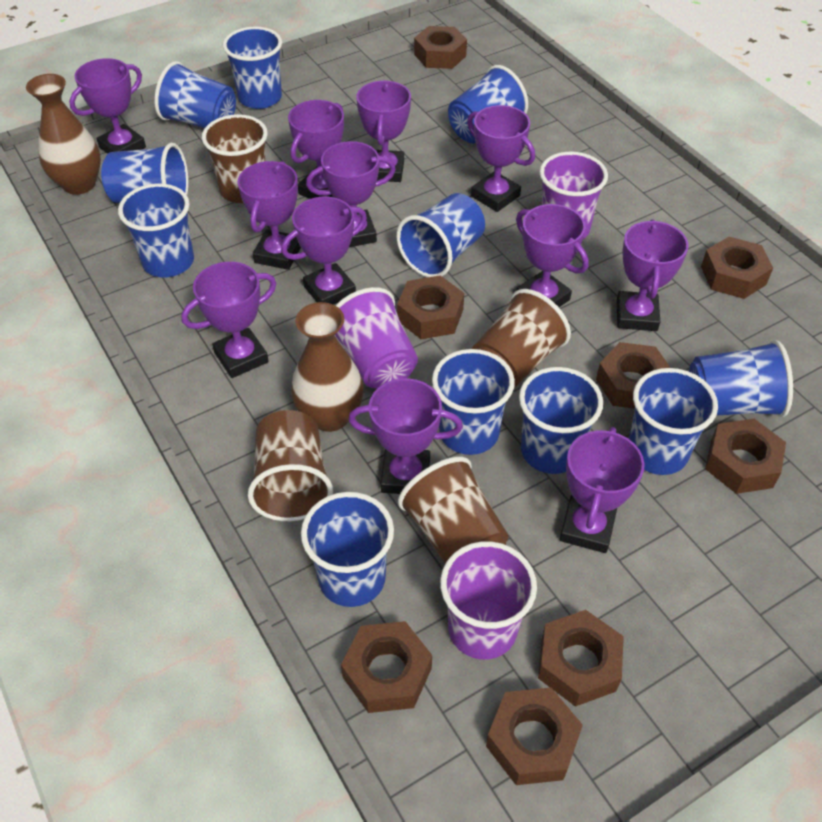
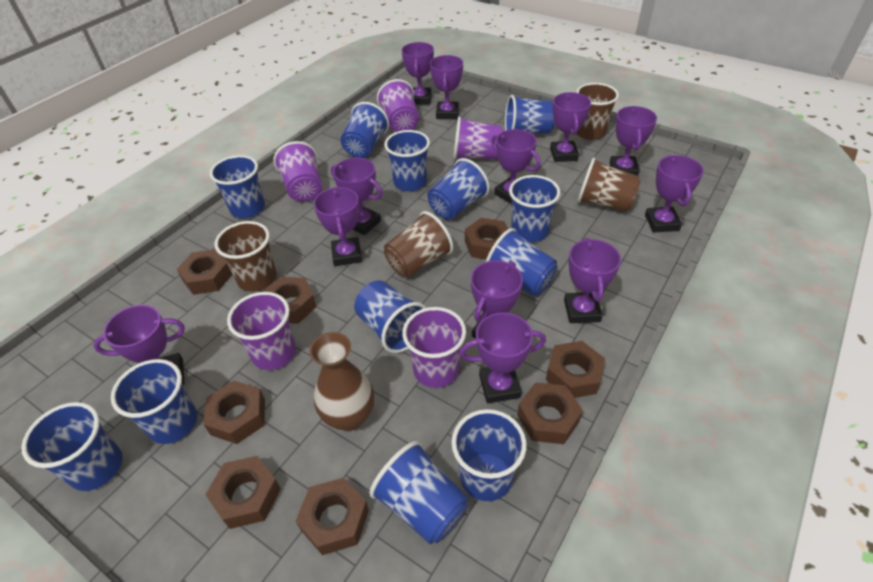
blue cup: 11 -> 12
brown vase: 2 -> 1
purple cup: 3 -> 5

